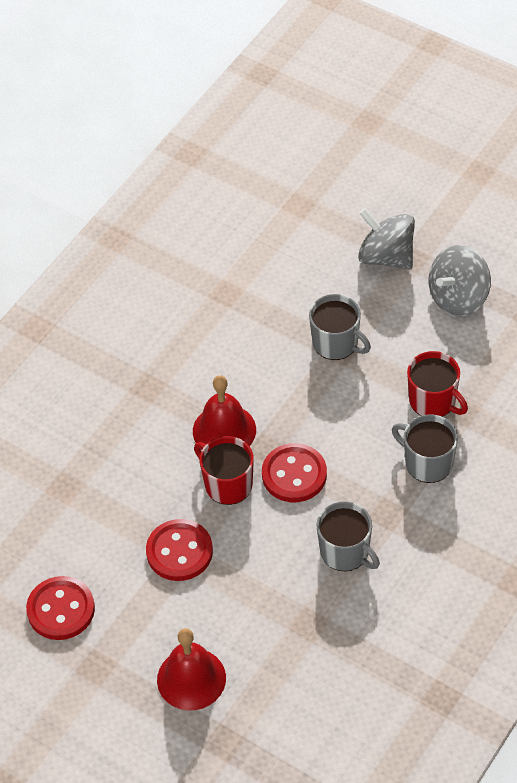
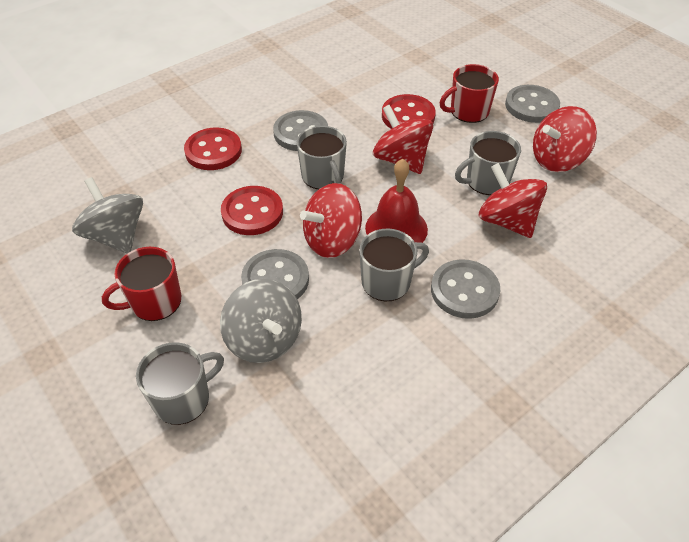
grey button: 0 -> 4
grey mug: 3 -> 4
red bell: 2 -> 1
red spinning top: 0 -> 4

